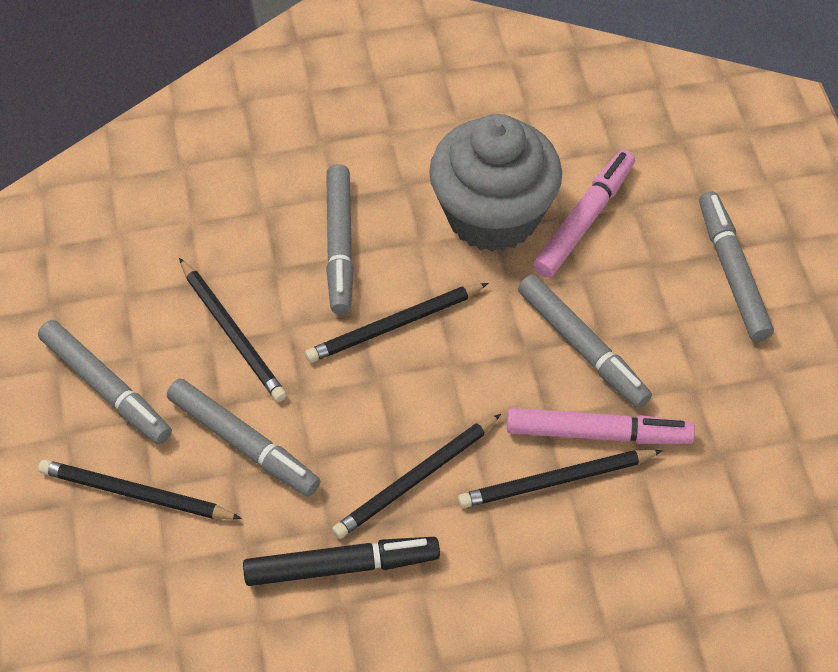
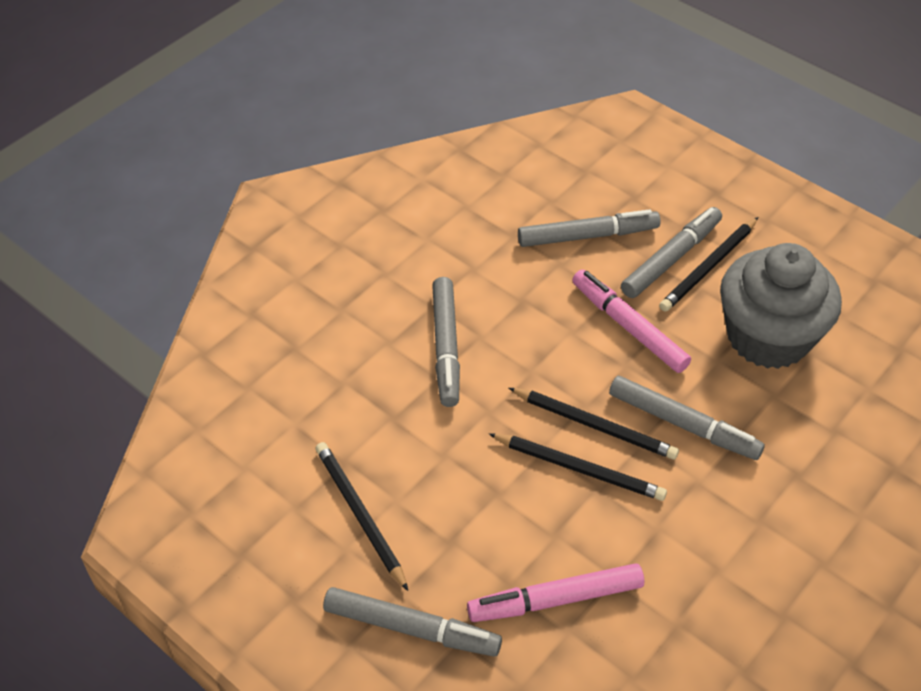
black marker: 1 -> 0
black pencil: 5 -> 4

